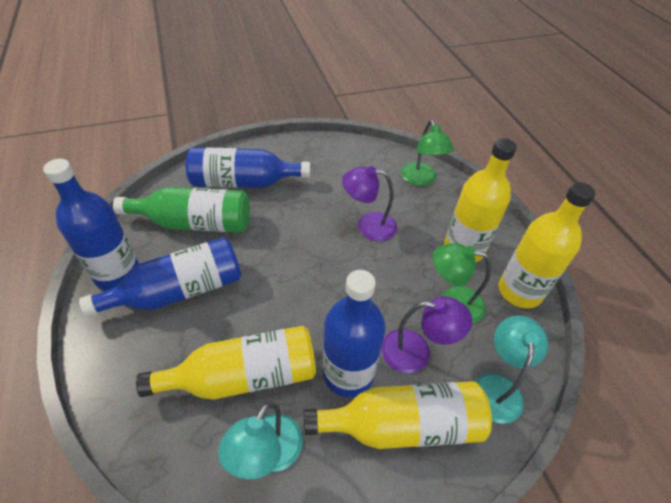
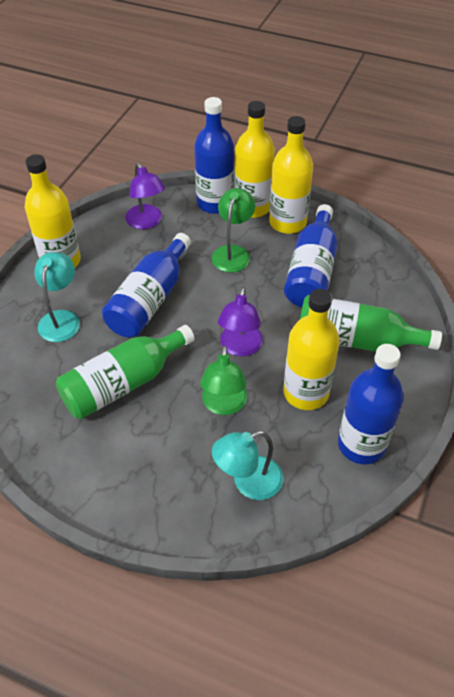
green bottle: 1 -> 2

